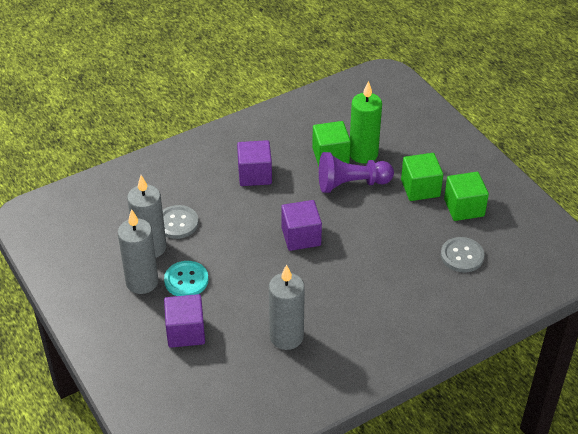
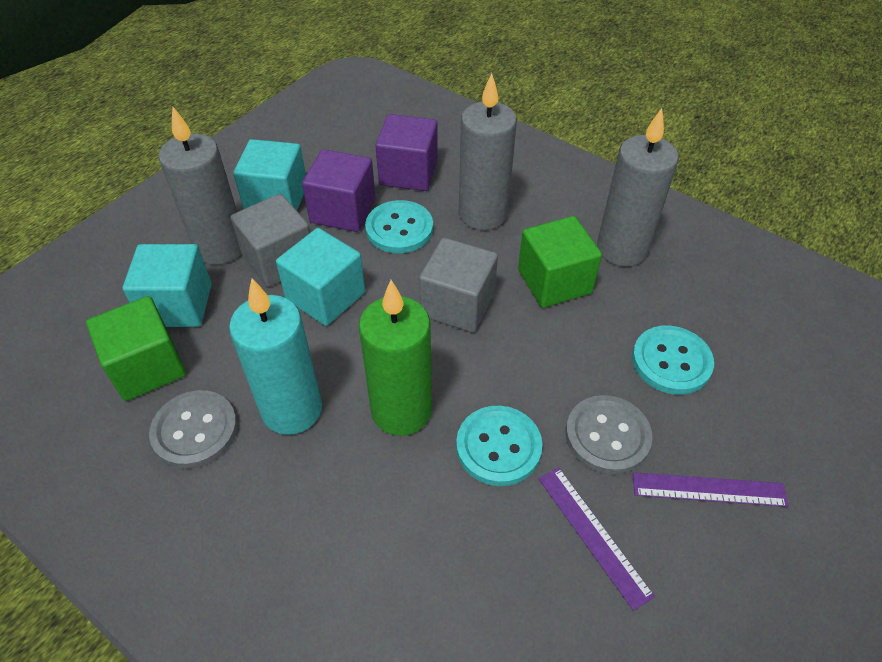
green cube: 3 -> 2
grey cube: 0 -> 2
purple cube: 3 -> 2
purple pawn: 1 -> 0
purple ruler: 0 -> 2
turquoise button: 1 -> 3
turquoise candle: 0 -> 1
turquoise cube: 0 -> 3

